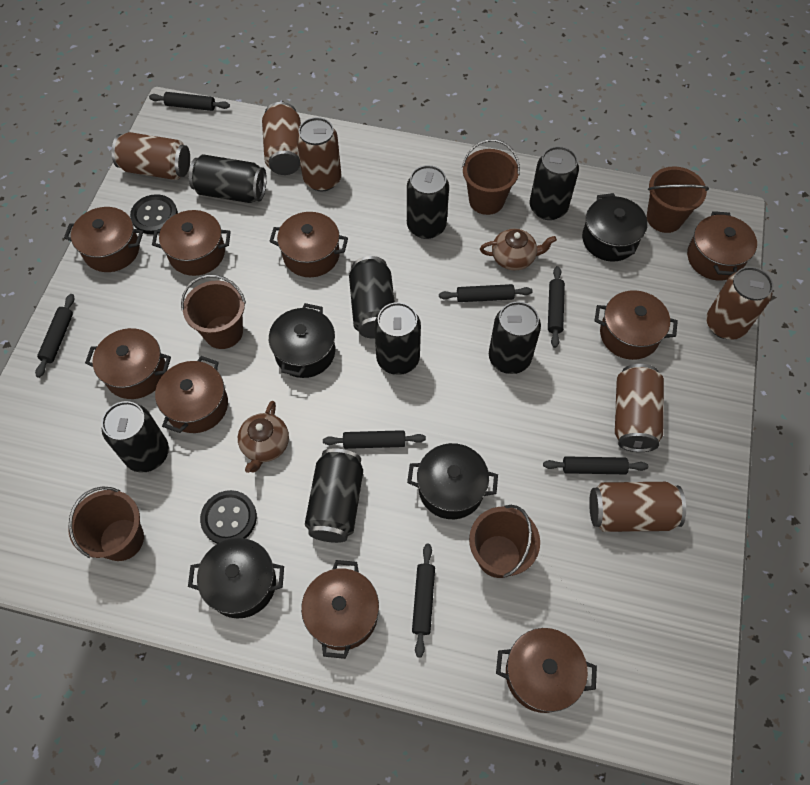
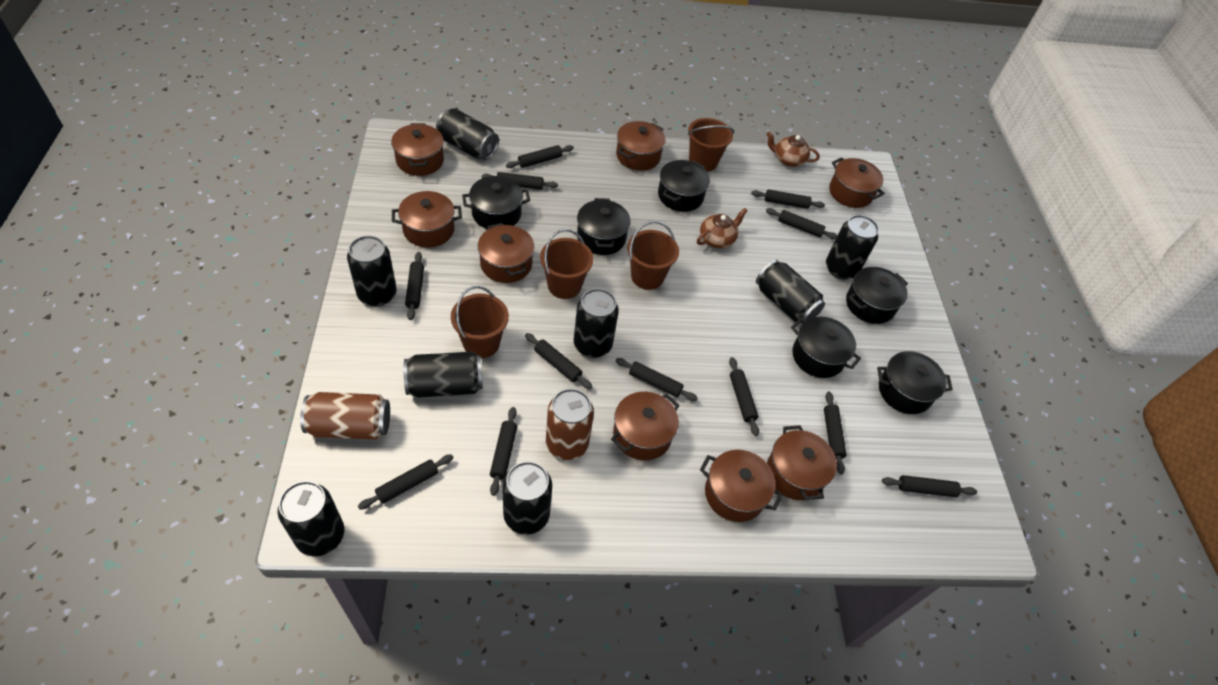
black button: 2 -> 0
black pot: 4 -> 6
black rolling pin: 7 -> 12
brown bucket: 5 -> 4
brown can: 6 -> 2
brown pot: 9 -> 8

